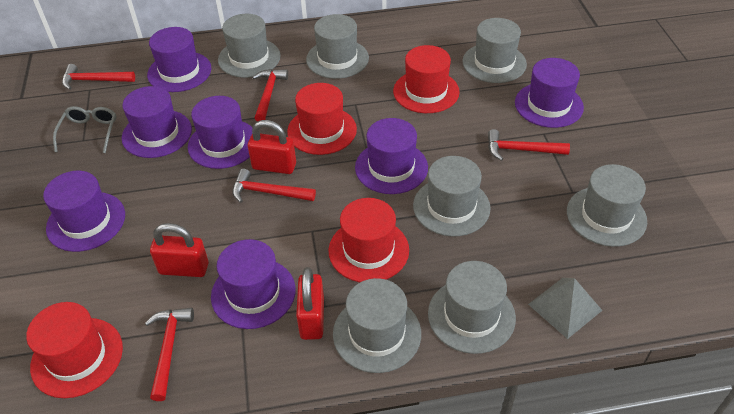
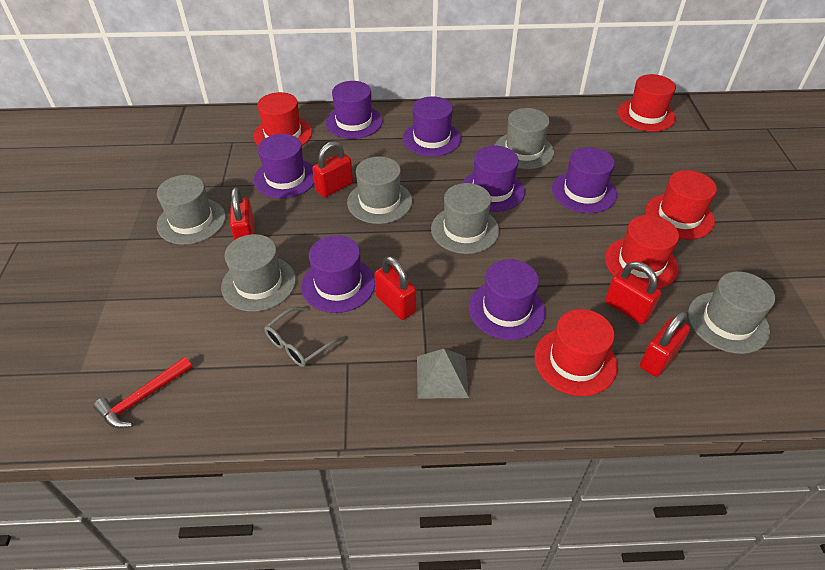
grey hat: 7 -> 6
red hammer: 5 -> 1
red hat: 4 -> 5
red padlock: 3 -> 5

